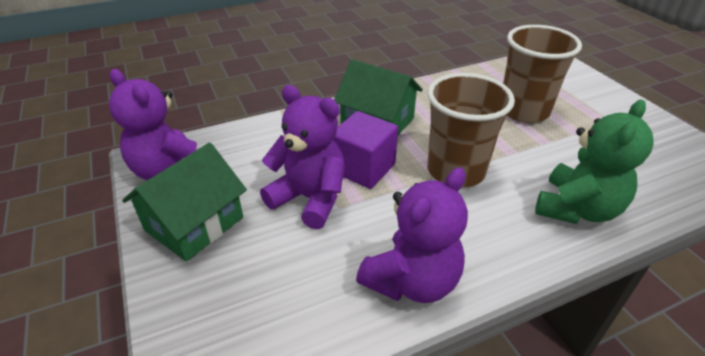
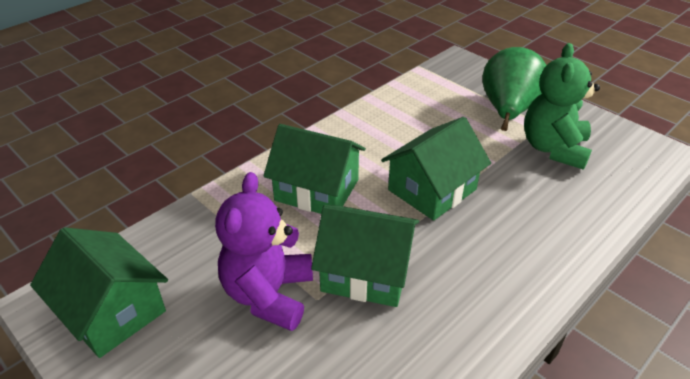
brown cup: 2 -> 0
green house: 2 -> 4
green pear: 0 -> 1
purple cube: 1 -> 0
purple teddy bear: 3 -> 1

